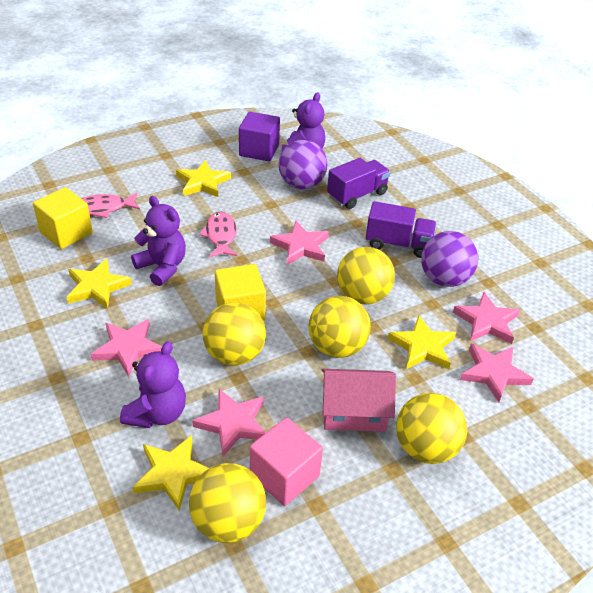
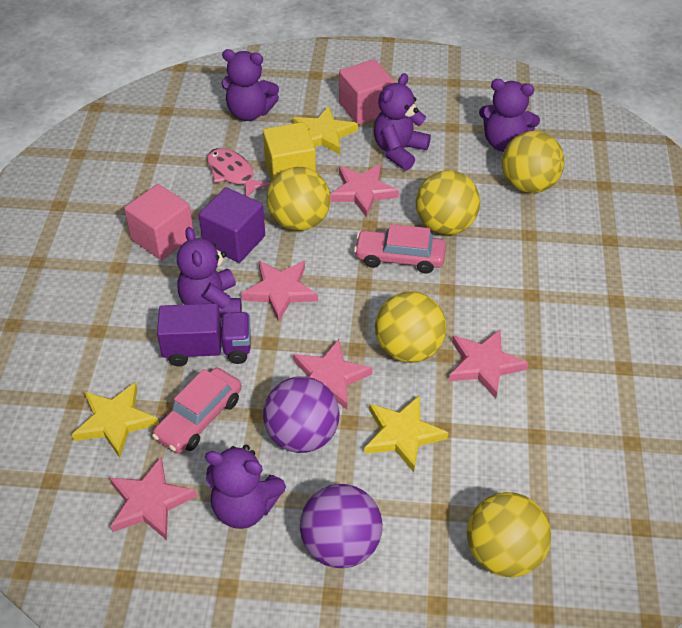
pink car: 0 -> 2
pink cube: 1 -> 2
pink fish: 2 -> 1
pink house: 1 -> 0
purple teddy bear: 3 -> 5
purple truck: 2 -> 1
yellow cube: 2 -> 1
yellow star: 4 -> 3

